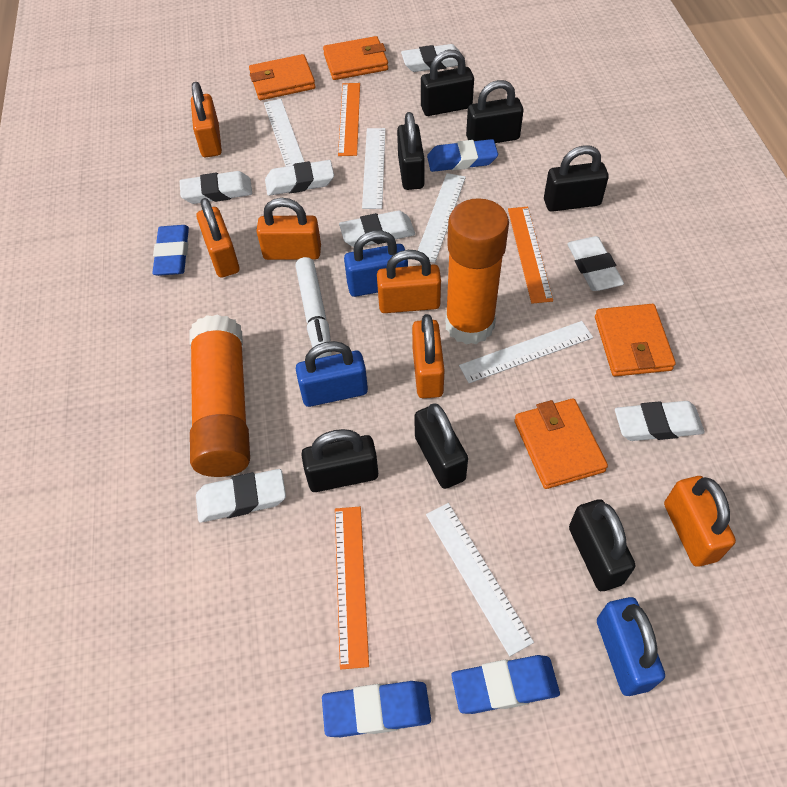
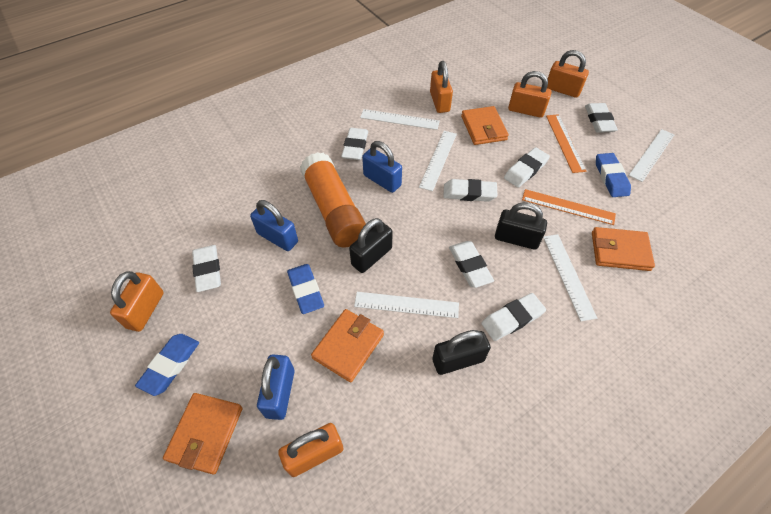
black padlock: 7 -> 3
blue eraser: 4 -> 3
orange glue stick: 2 -> 1
orange padlock: 6 -> 5
orange ruler: 3 -> 2
white marker: 1 -> 0

